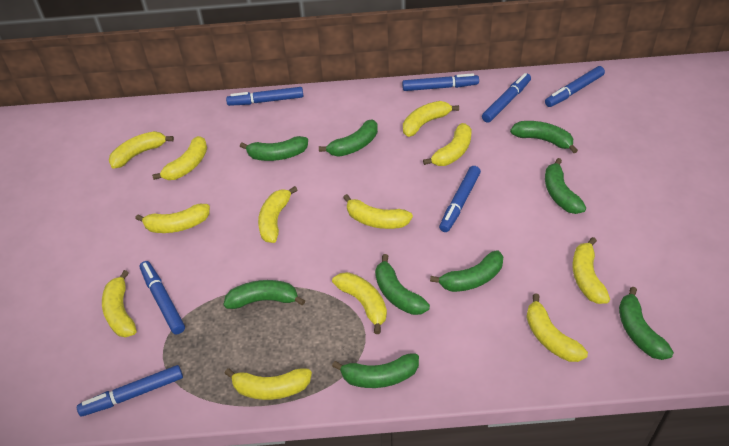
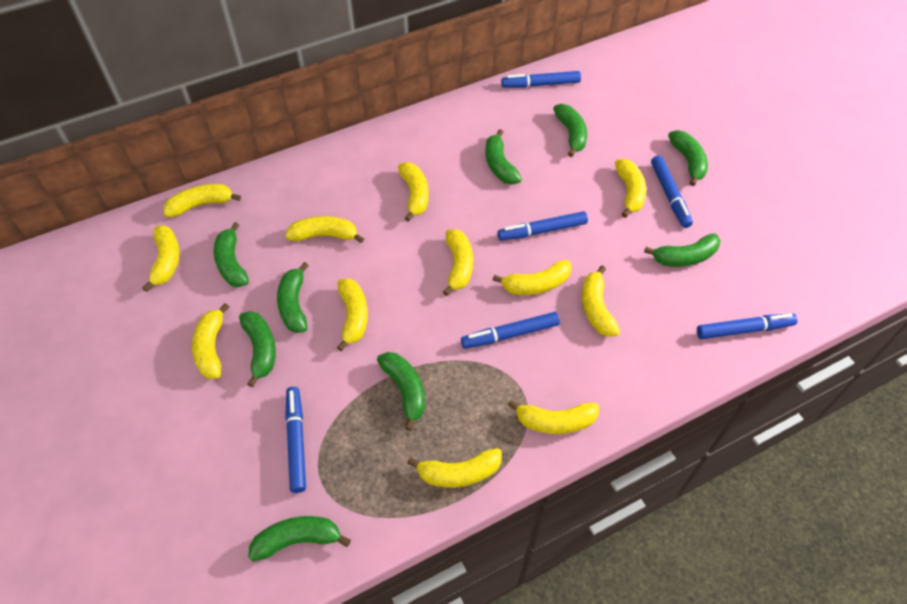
blue marker: 7 -> 6

